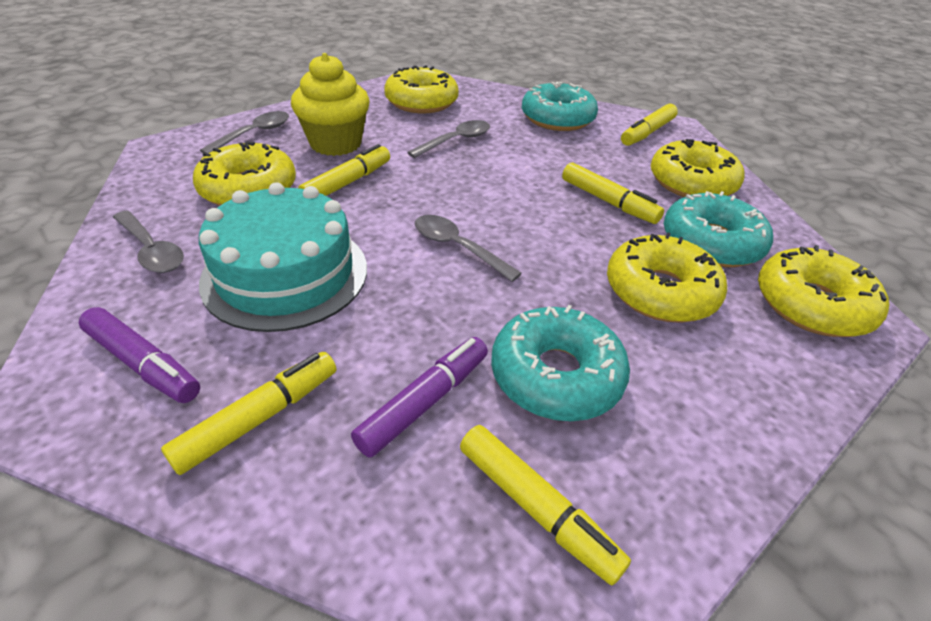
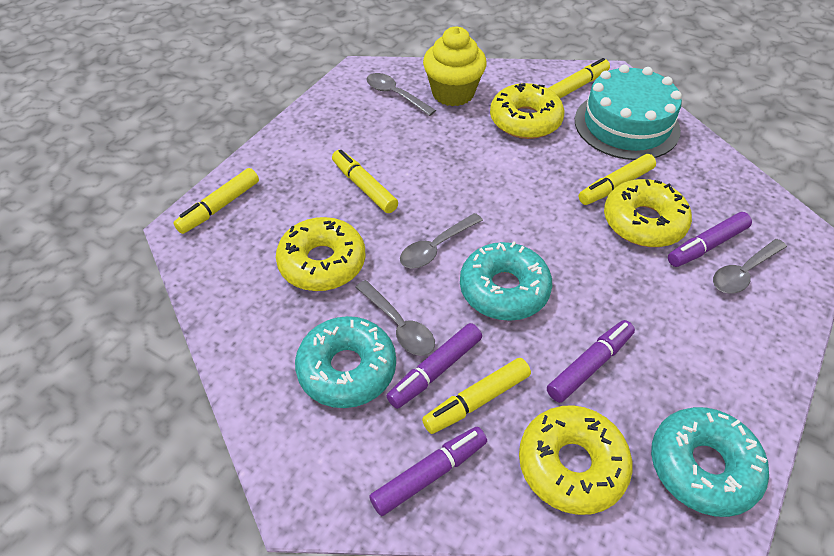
purple marker: 2 -> 4
yellow donut: 5 -> 4

